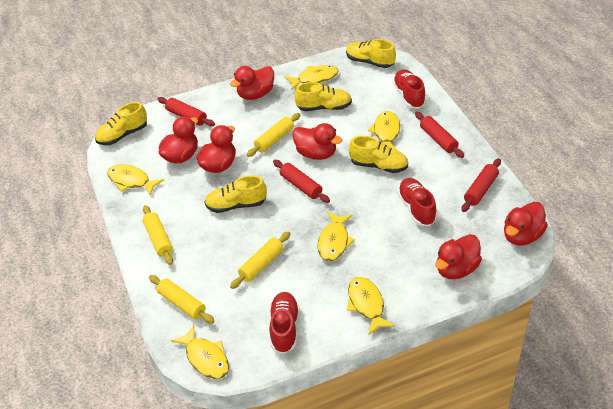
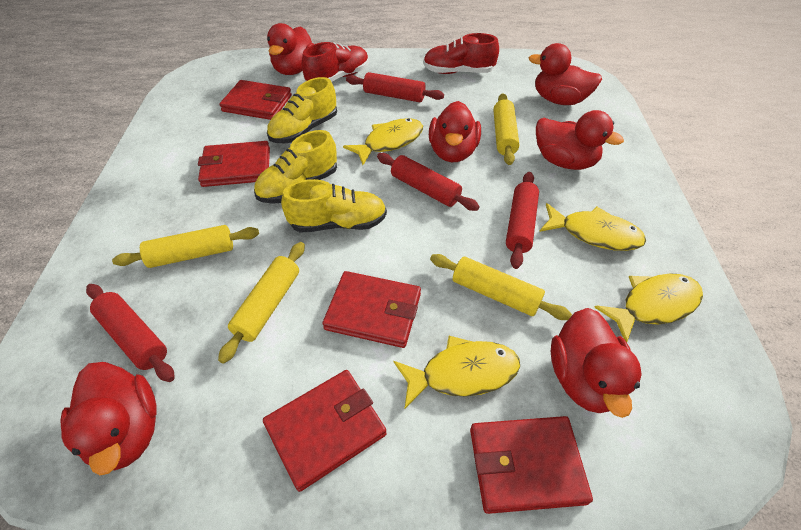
red shoe: 3 -> 2
red wallet: 0 -> 5
yellow fish: 6 -> 4
yellow shoe: 5 -> 3

